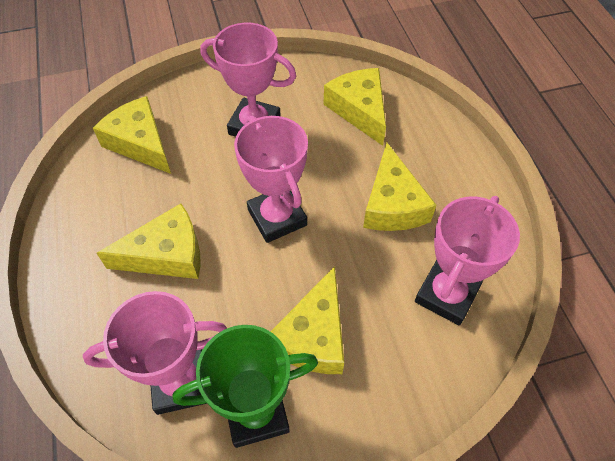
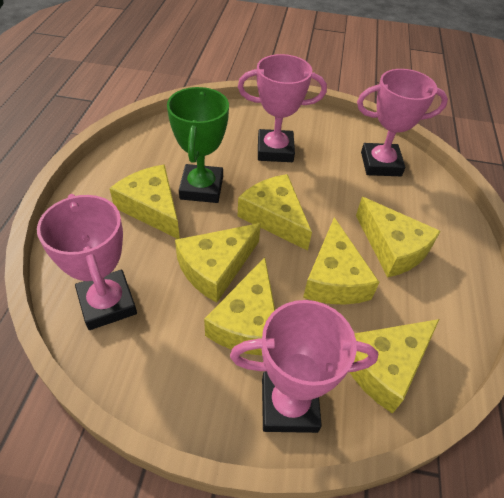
yellow cheese: 5 -> 7

